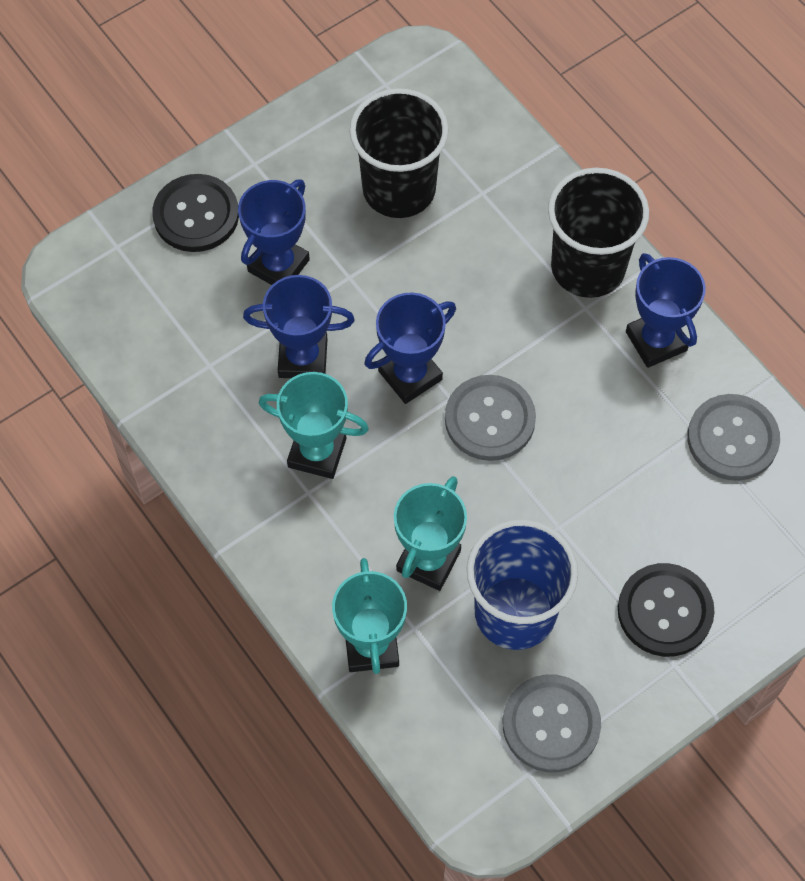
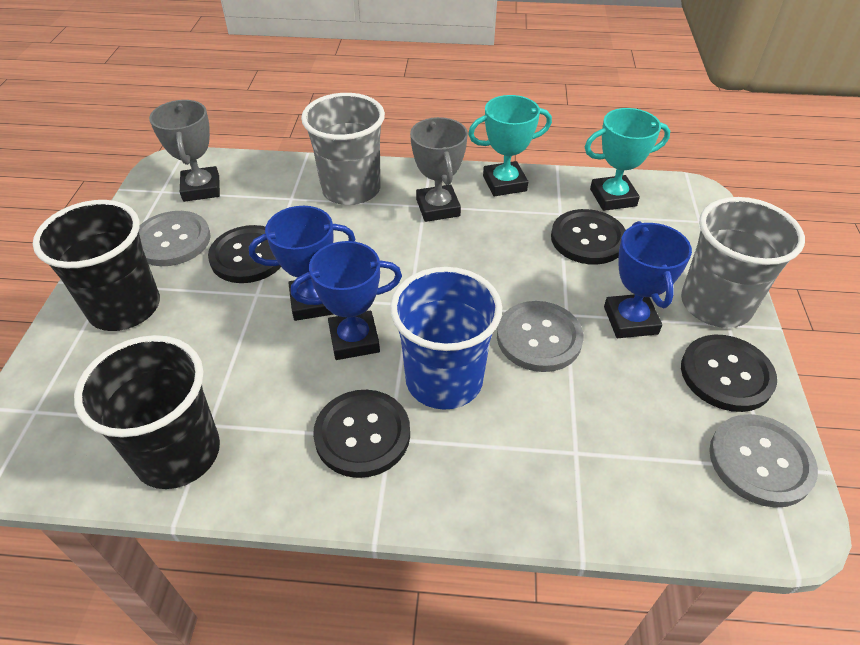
black button: 2 -> 4
blue trophy: 4 -> 3
grey cup: 0 -> 2
grey trophy: 0 -> 2
turquoise trophy: 3 -> 2

